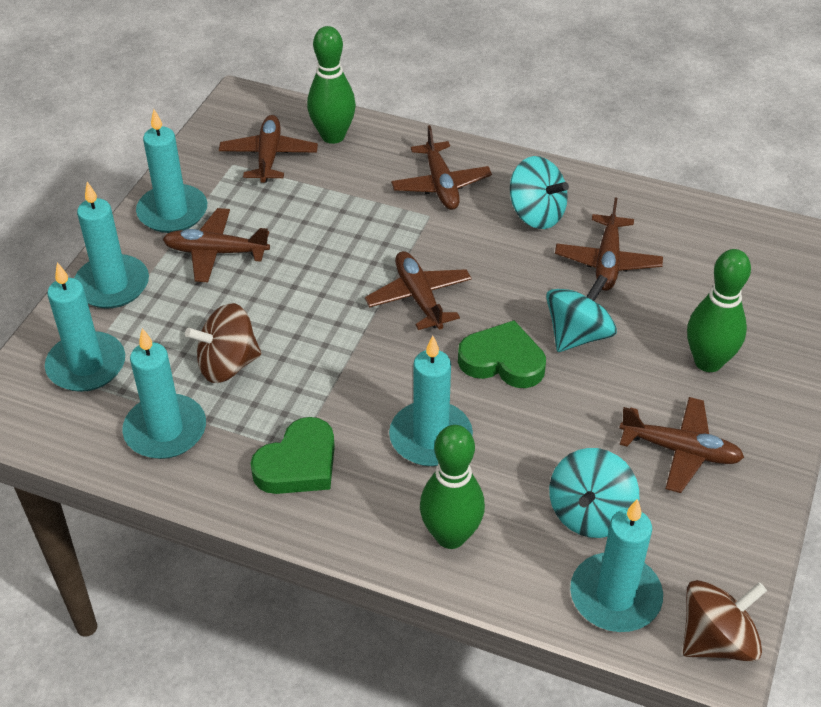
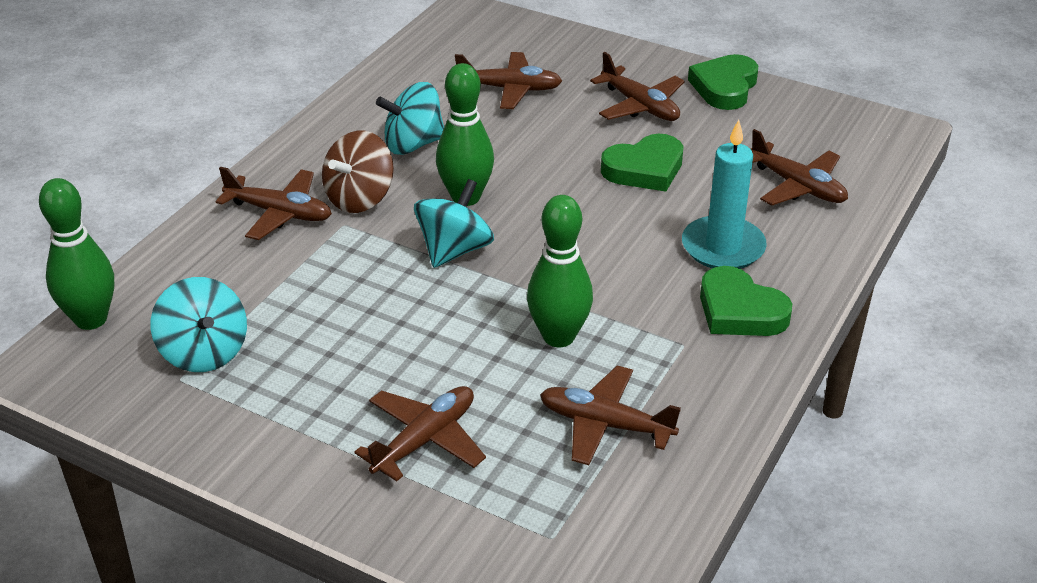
brown spinning top: 2 -> 1
green heart: 2 -> 3
turquoise candle: 6 -> 1

